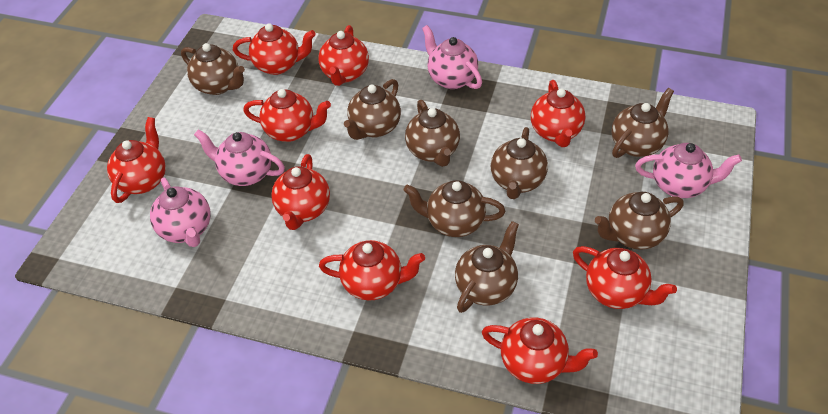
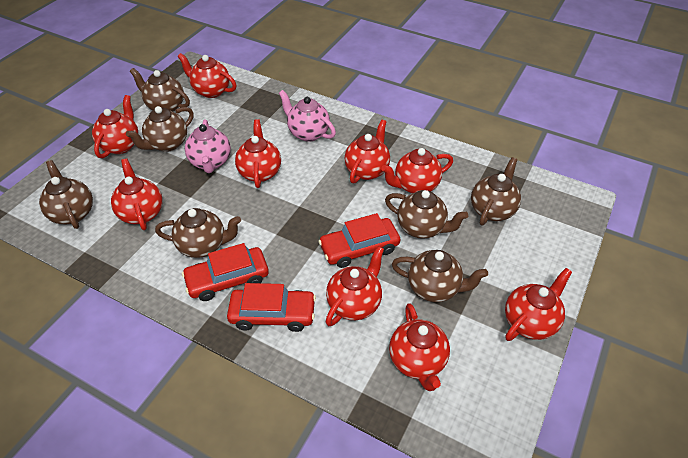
brown teapot: 8 -> 7
pink teapot: 4 -> 2
red car: 0 -> 3

